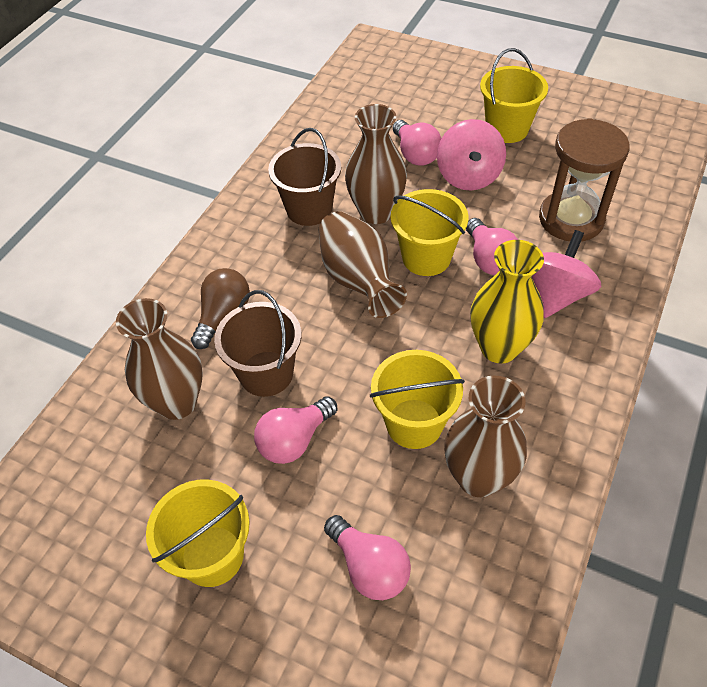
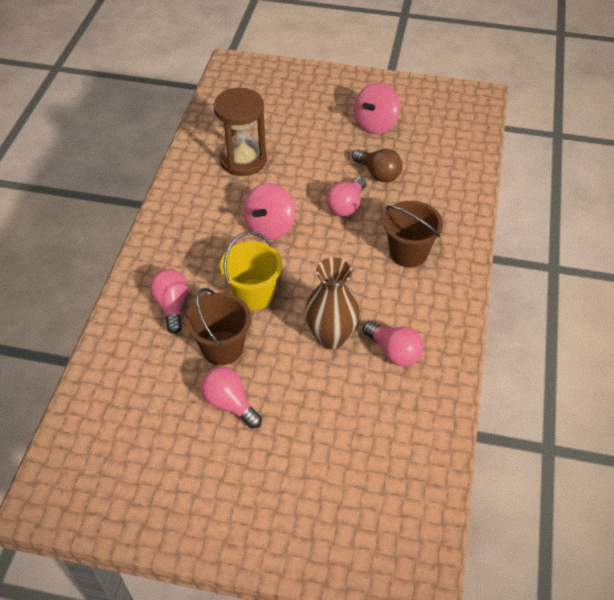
brown vase: 4 -> 1
yellow bucket: 4 -> 1
yellow vase: 1 -> 0

